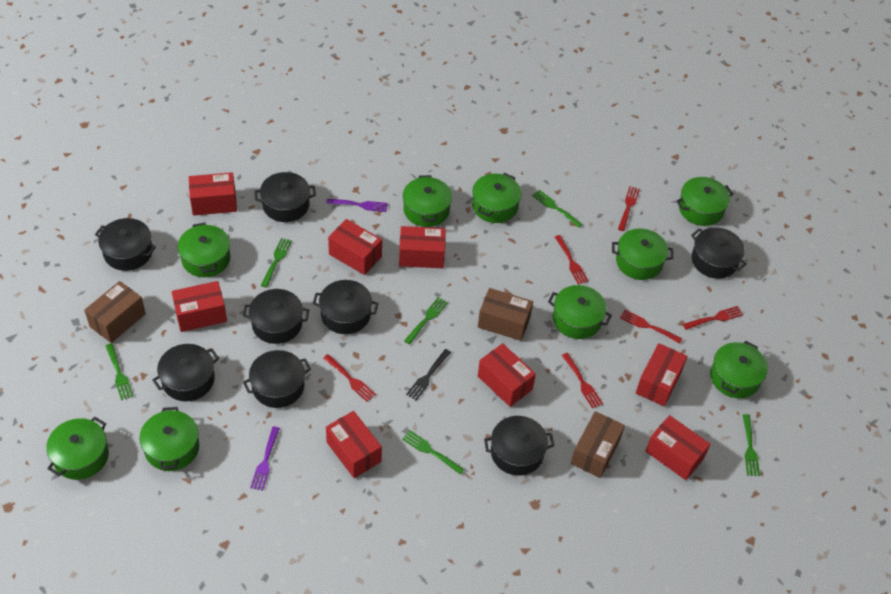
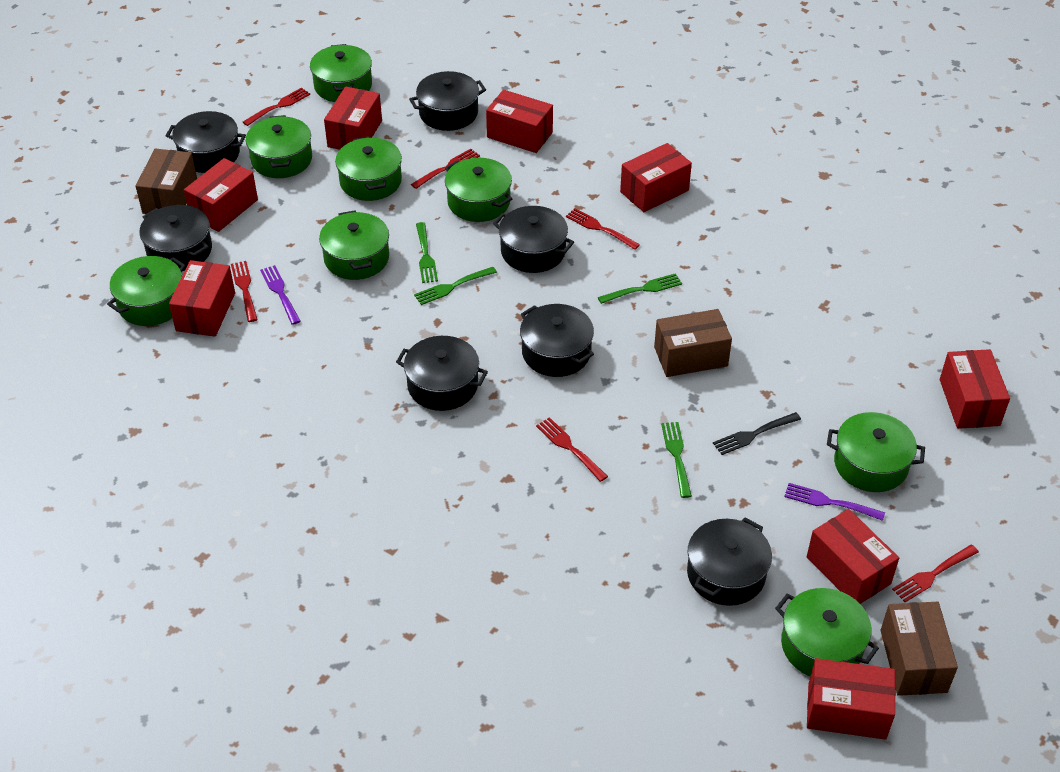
black pot: 8 -> 7
green fork: 6 -> 4
green pot: 9 -> 8

